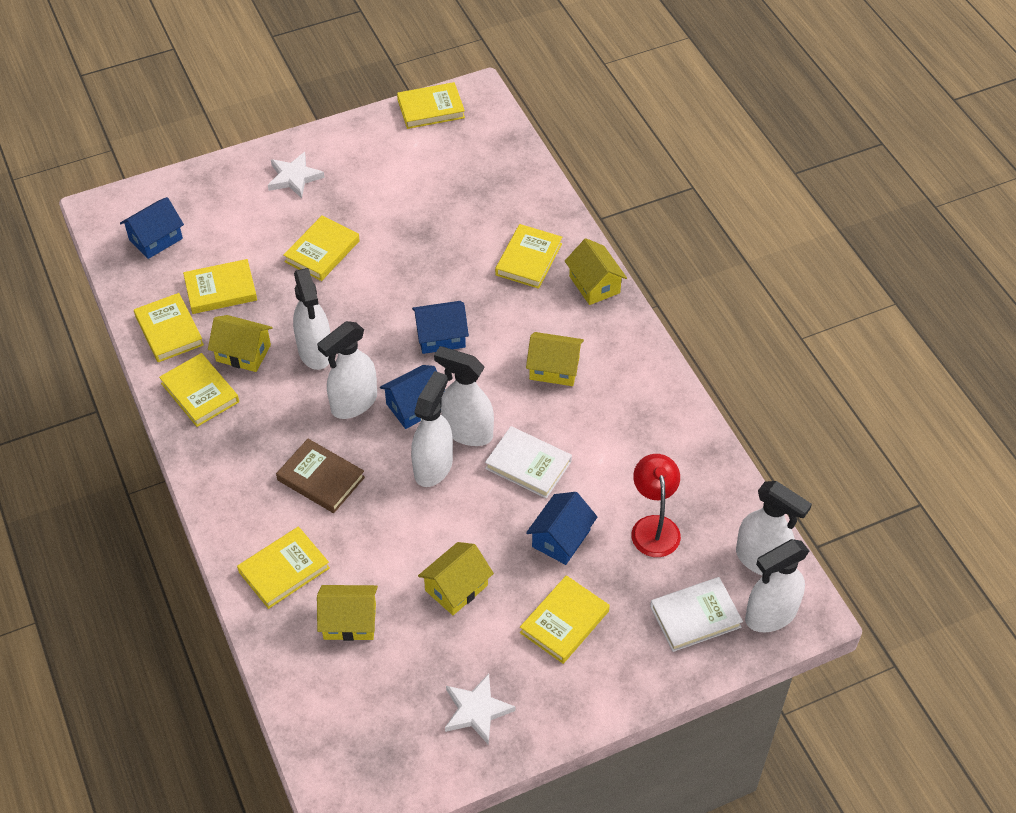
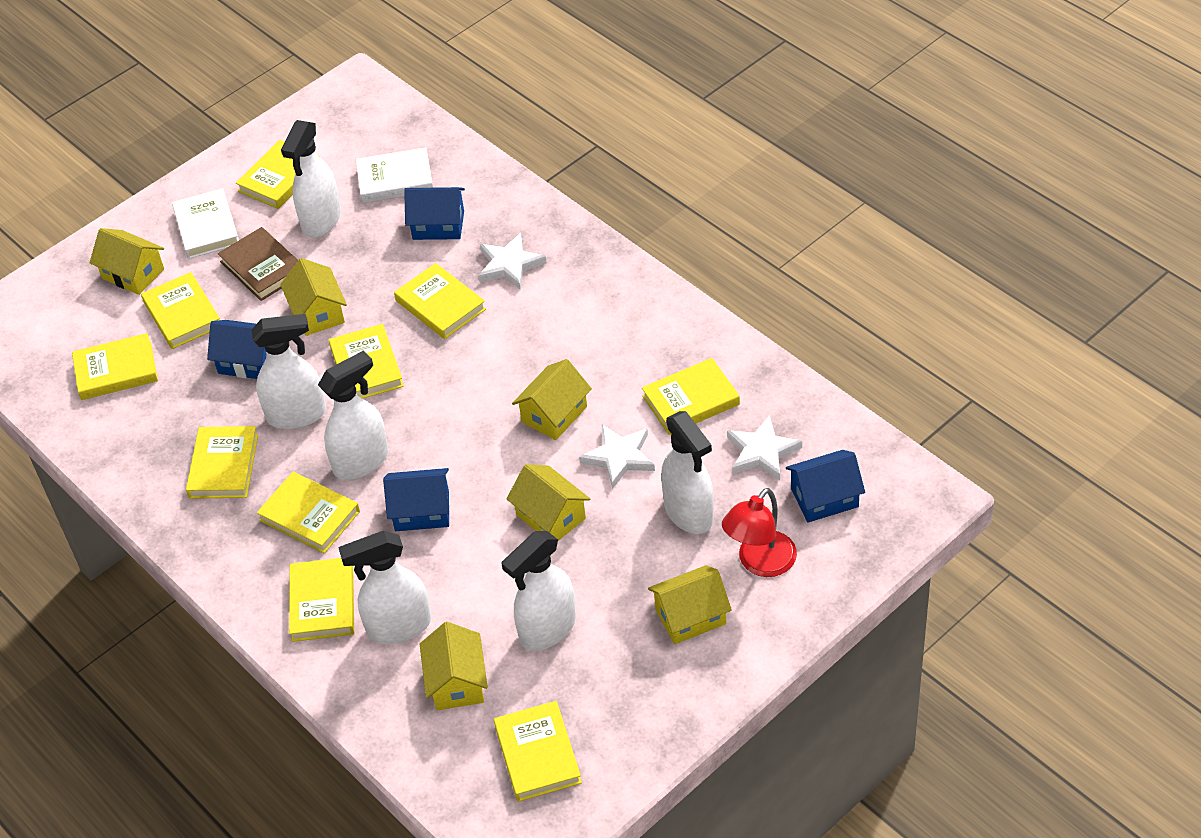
white star: 2 -> 3
yellow book: 8 -> 10
yellow house: 5 -> 6

